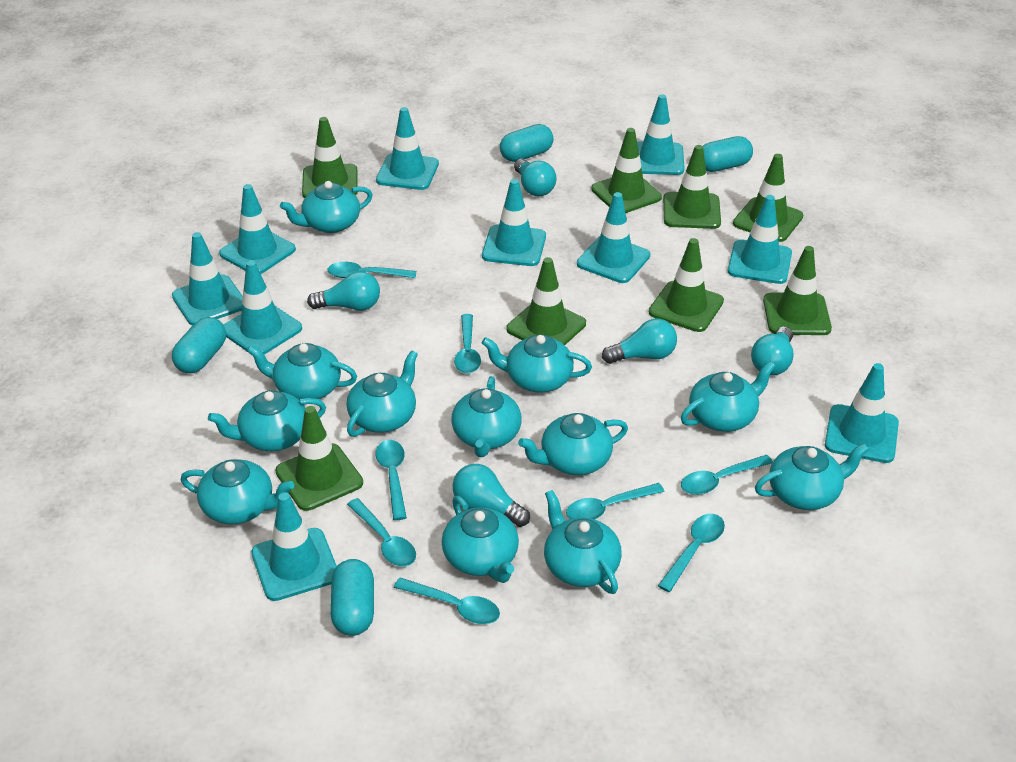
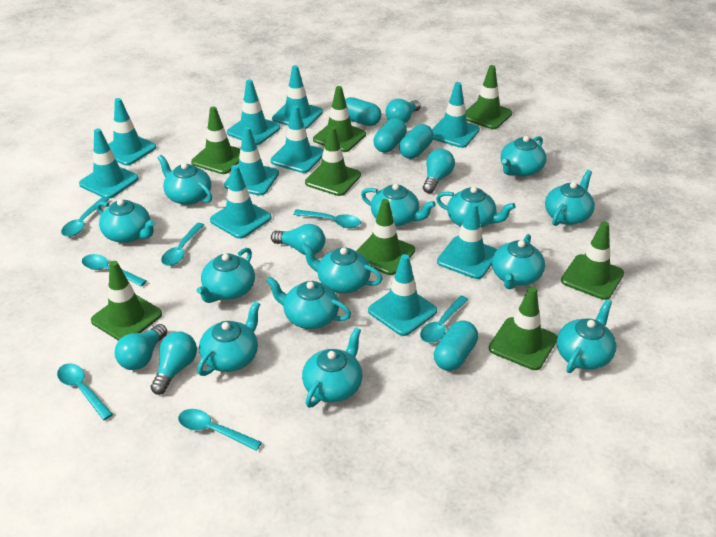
turquoise spoon: 8 -> 7
turquoise teapot: 12 -> 13

